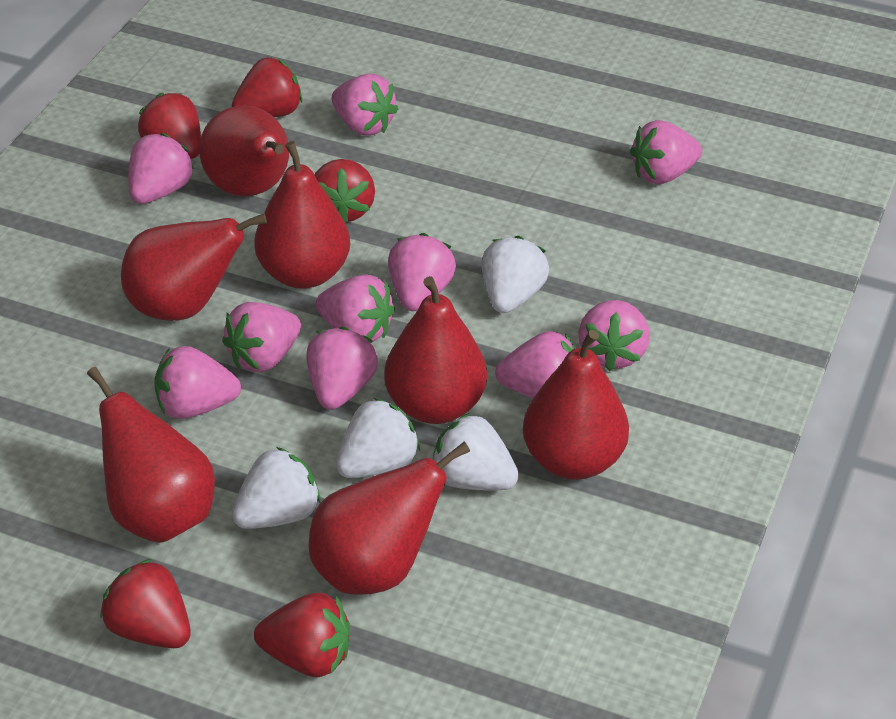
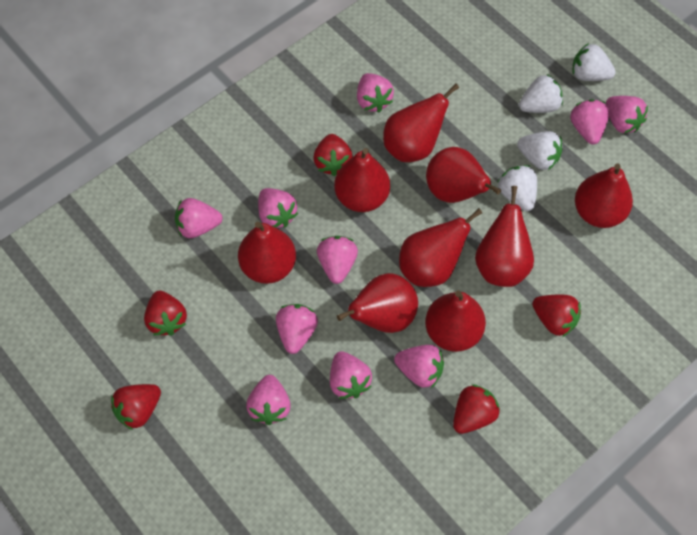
red pear: 7 -> 9

